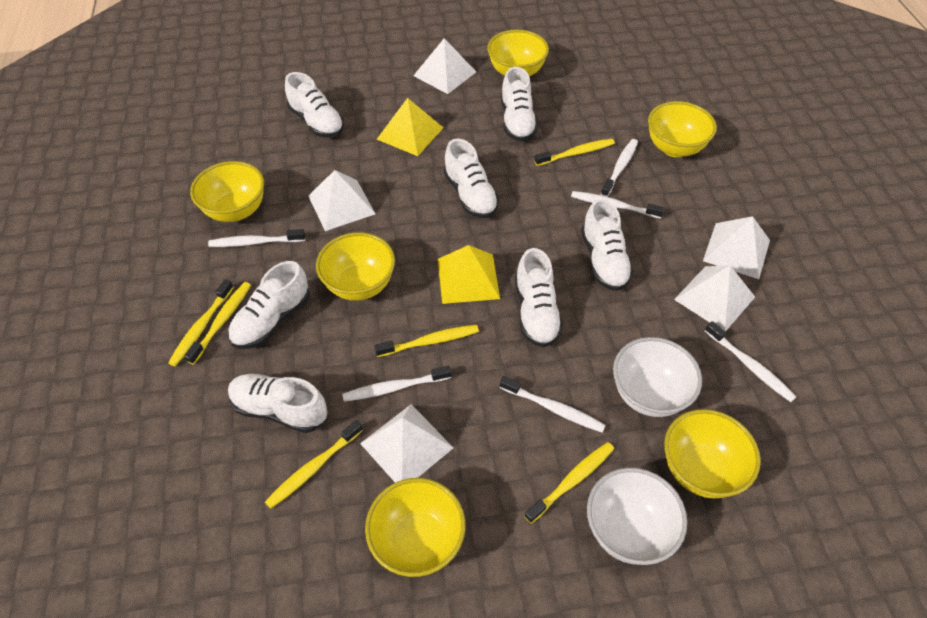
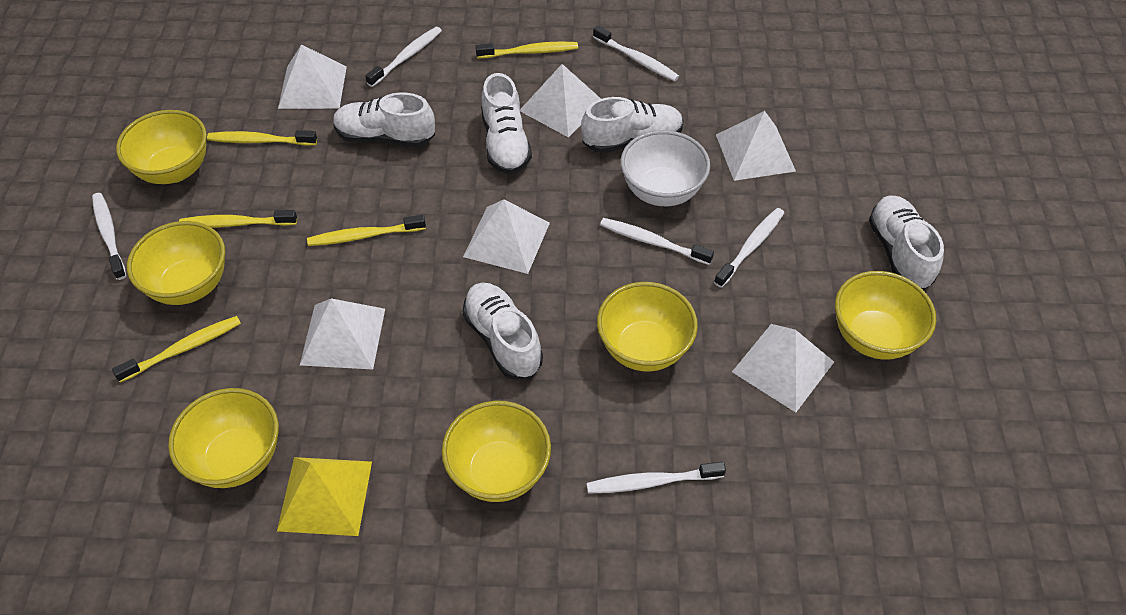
white bowl: 2 -> 1
white pyramid: 5 -> 6
white shoe: 7 -> 5
yellow pyramid: 2 -> 1
yellow toothbrush: 6 -> 5

